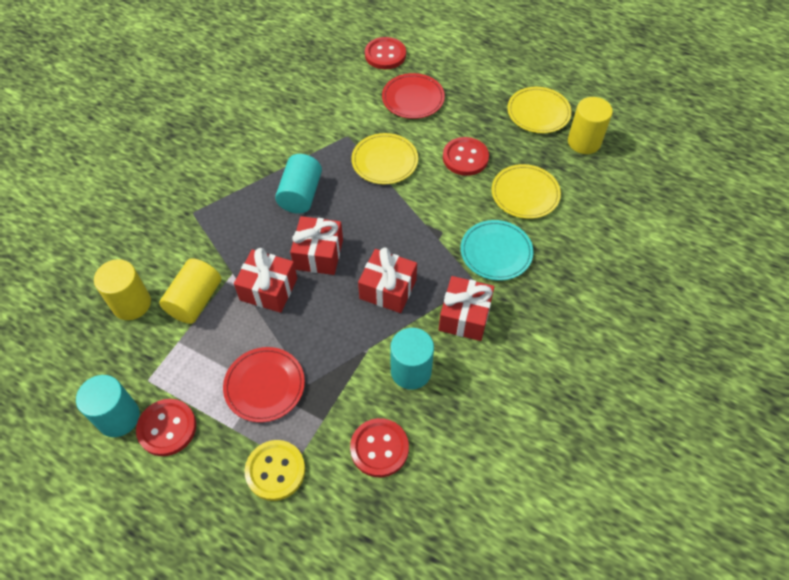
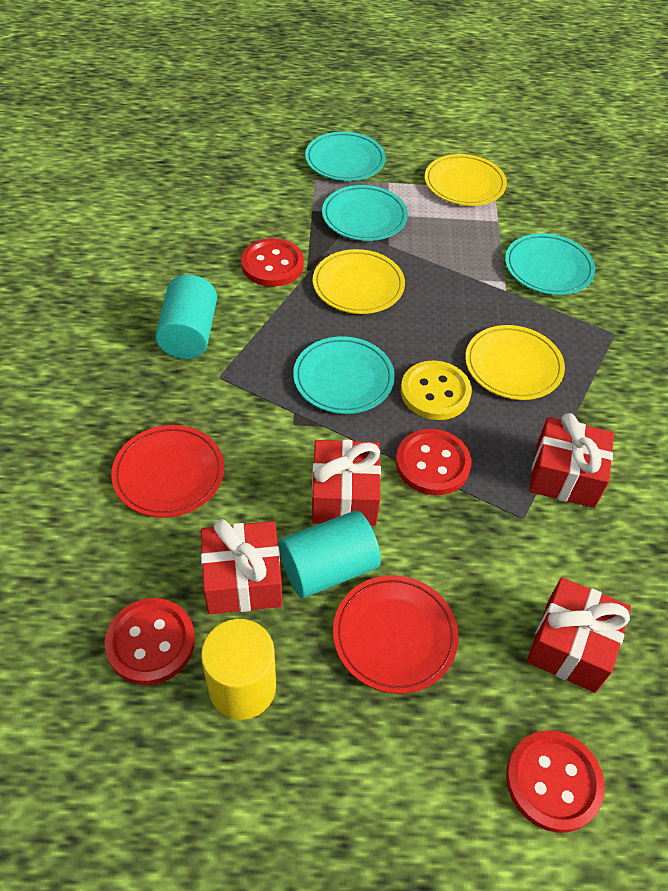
turquoise cylinder: 3 -> 2
turquoise plate: 1 -> 4
yellow cylinder: 3 -> 1

